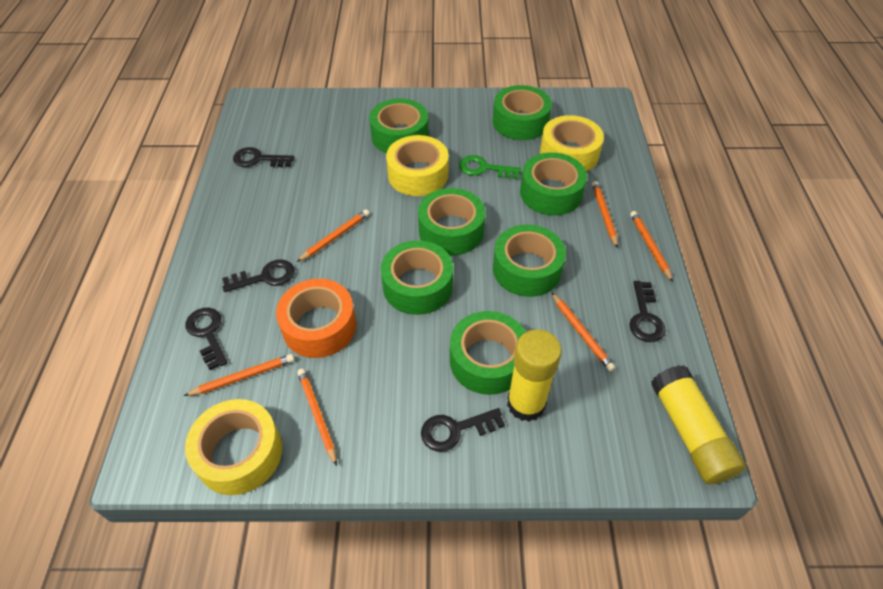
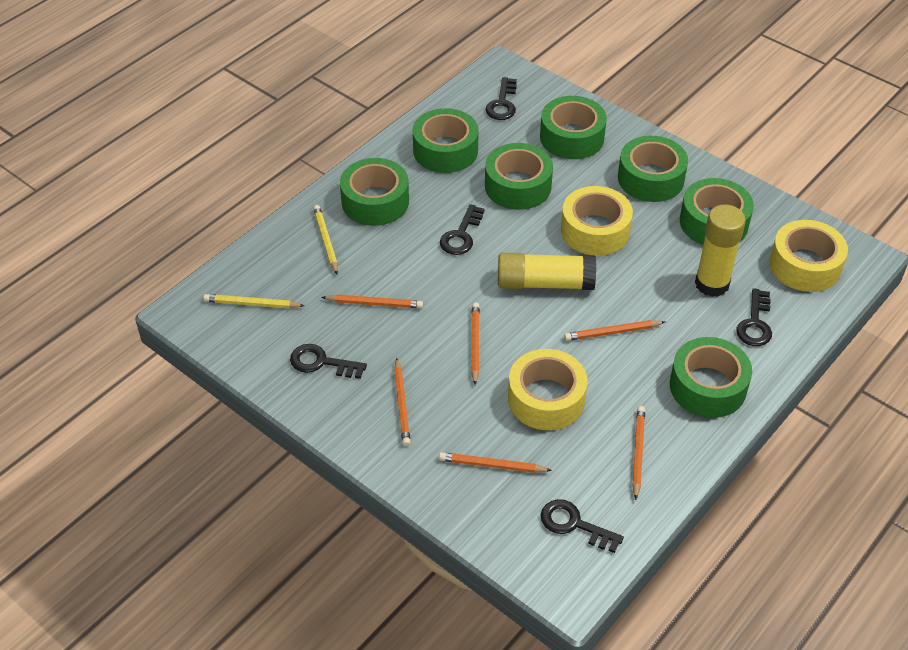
green key: 1 -> 0
orange tape: 1 -> 0
yellow pencil: 0 -> 2

